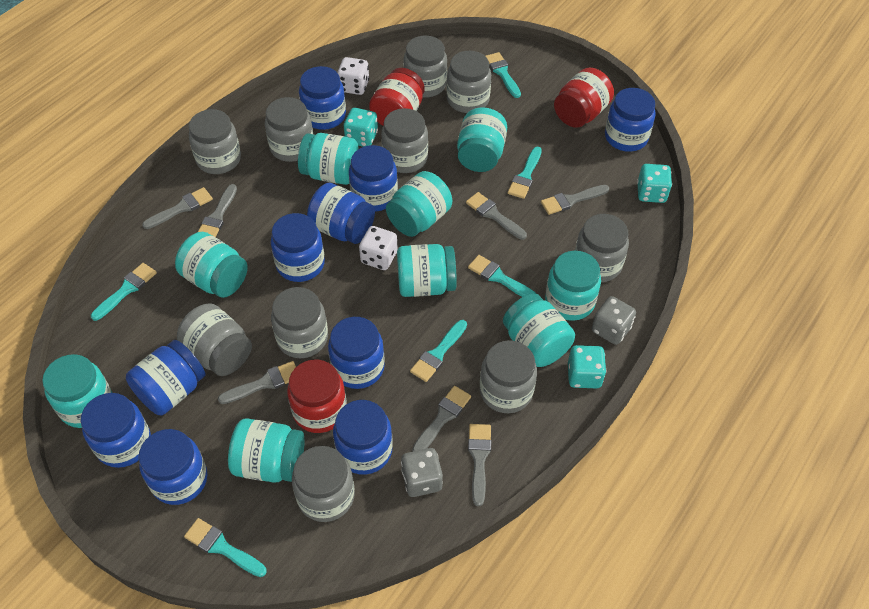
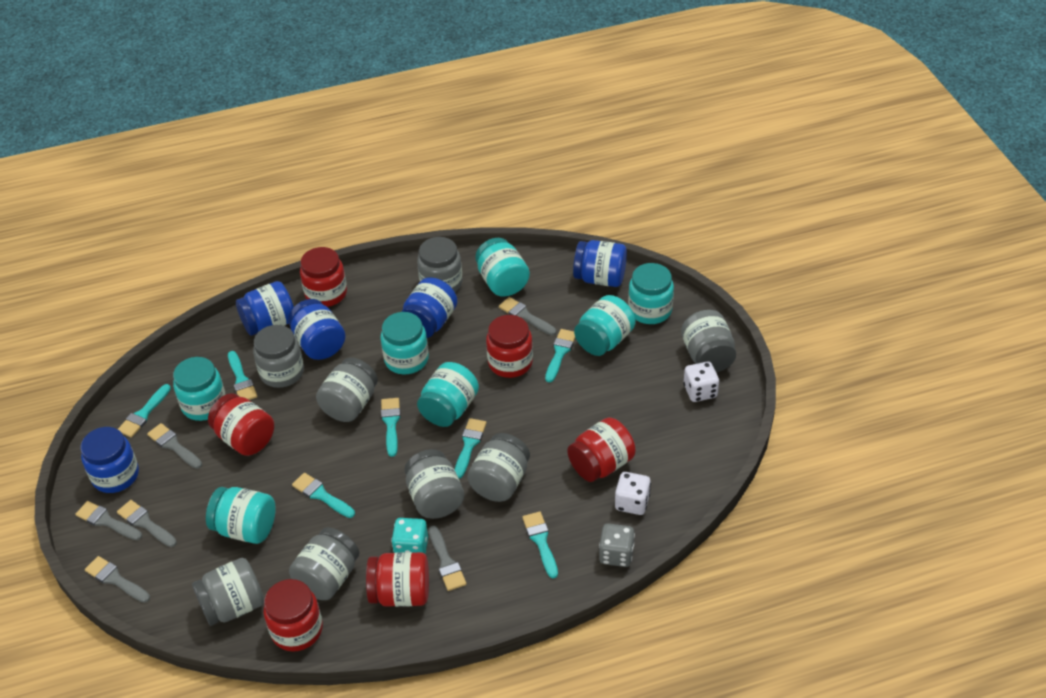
blue jar: 10 -> 5
grey brush: 7 -> 6
grey dice: 2 -> 1
grey jar: 10 -> 8
red jar: 3 -> 6
turquoise brush: 6 -> 7
turquoise dice: 3 -> 1
turquoise jar: 9 -> 7

